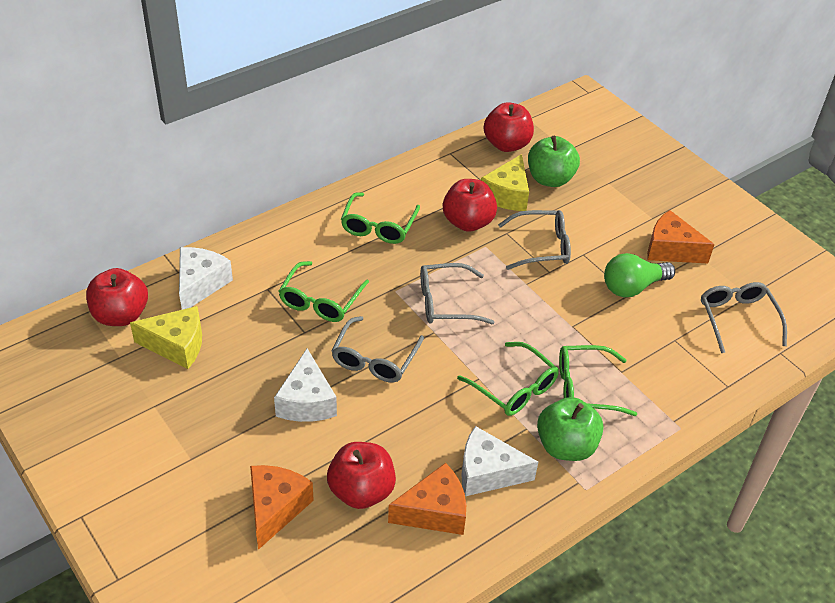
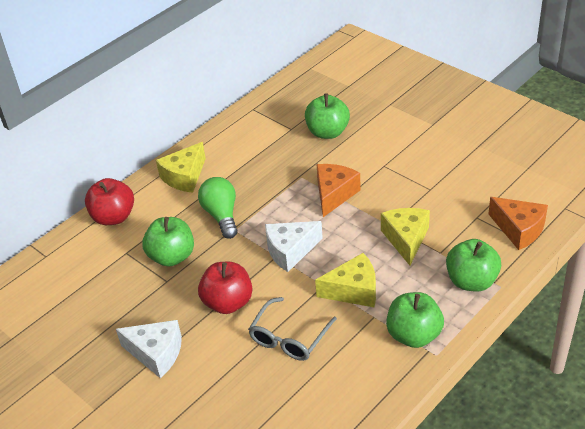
green apple: 2 -> 4
green glasses: 4 -> 0
grey glasses: 4 -> 1
orange cheese: 3 -> 2
red apple: 4 -> 2
white cheese: 3 -> 2
yellow cheese: 2 -> 3

